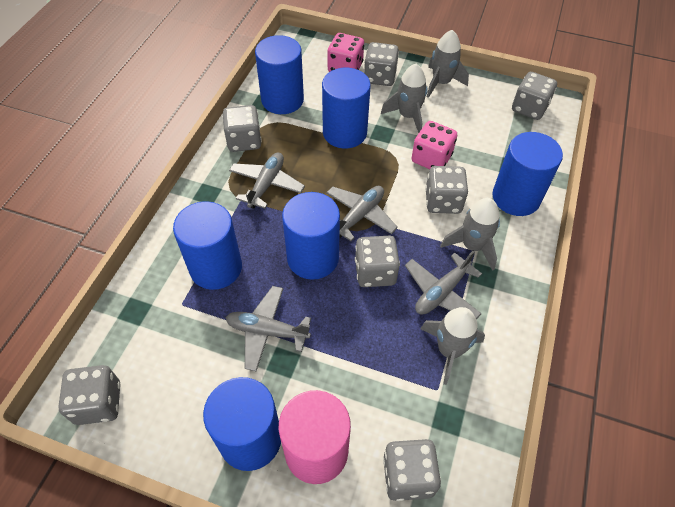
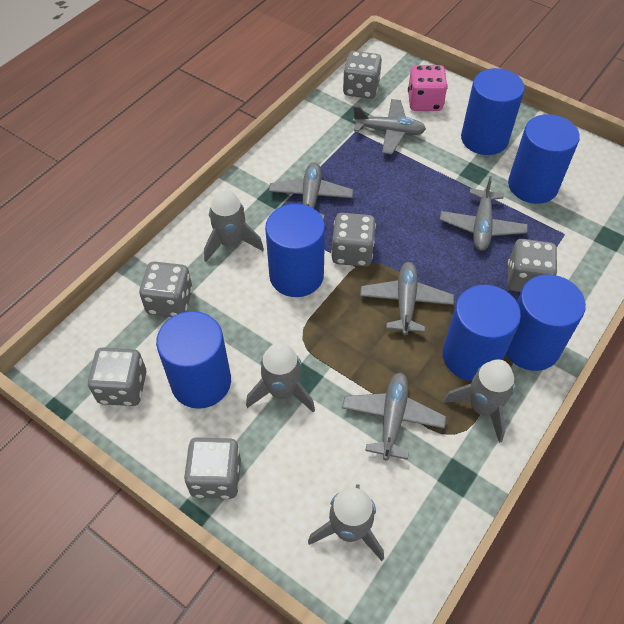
grey dice: 7 -> 6
grey plane: 4 -> 5
pink cylinder: 1 -> 0
pink dice: 2 -> 1

